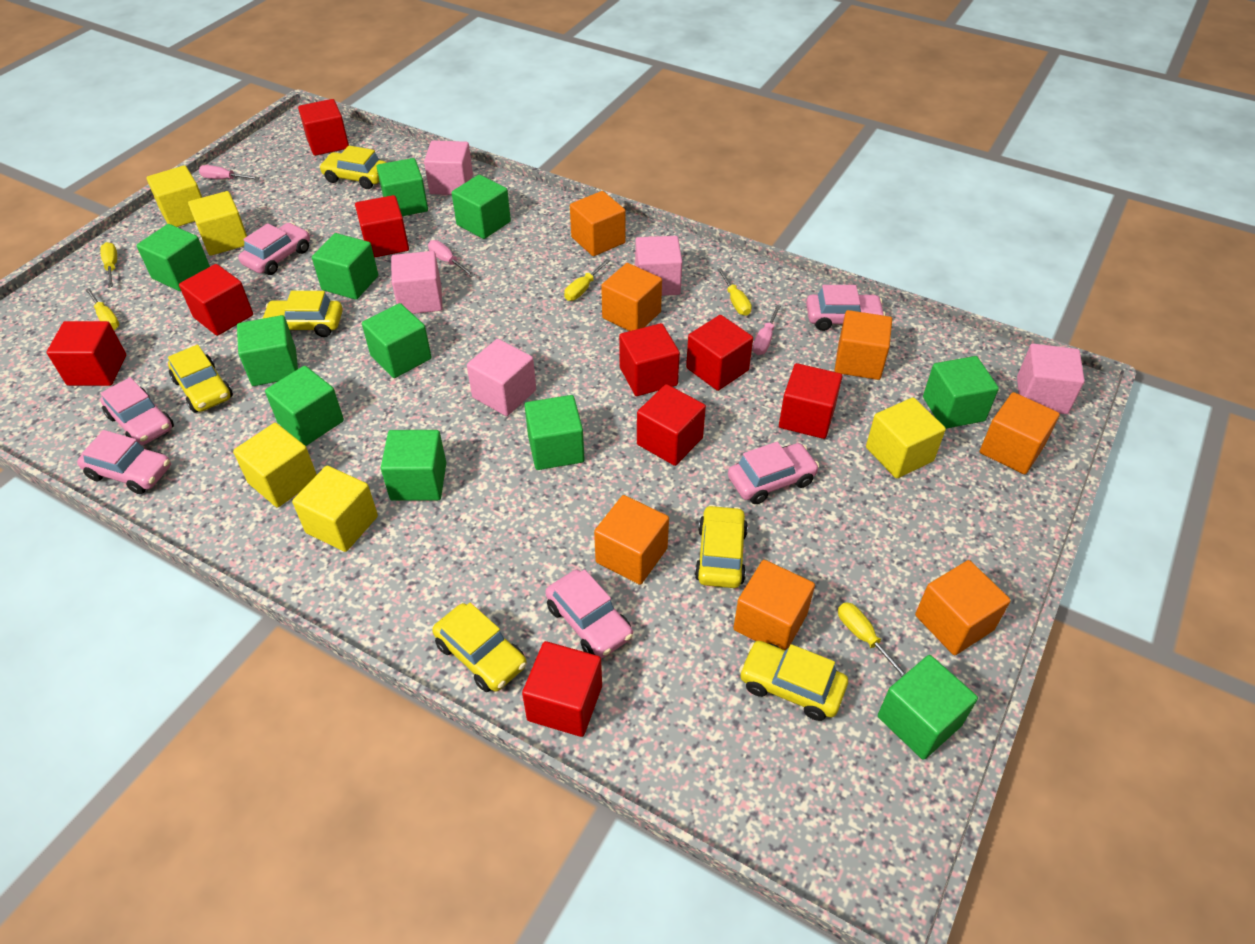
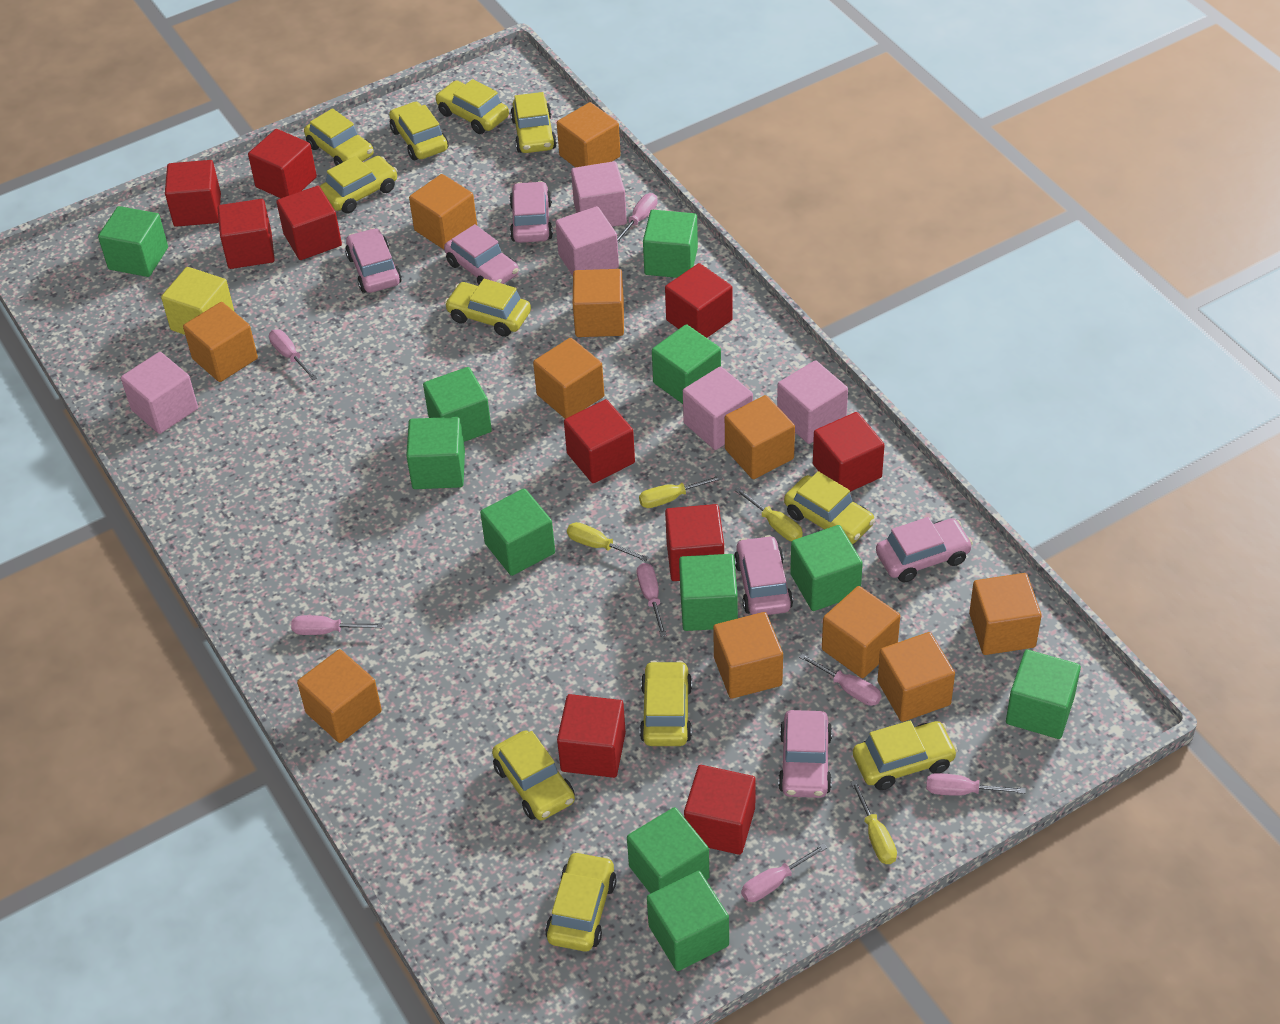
orange cube: 7 -> 11
pink screwdriver: 3 -> 7
red cube: 9 -> 10
yellow car: 6 -> 11
yellow cube: 5 -> 1
yellow screwdriver: 5 -> 4

